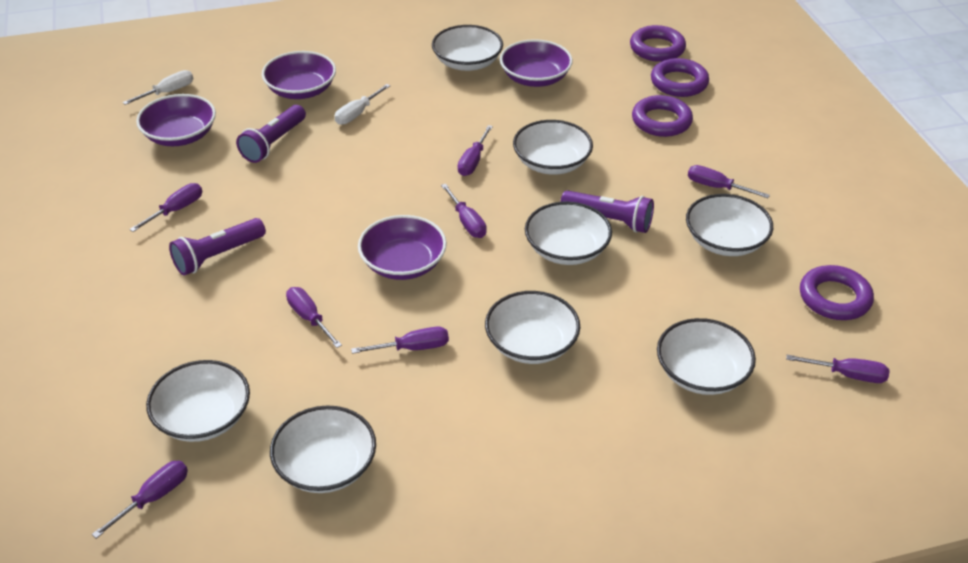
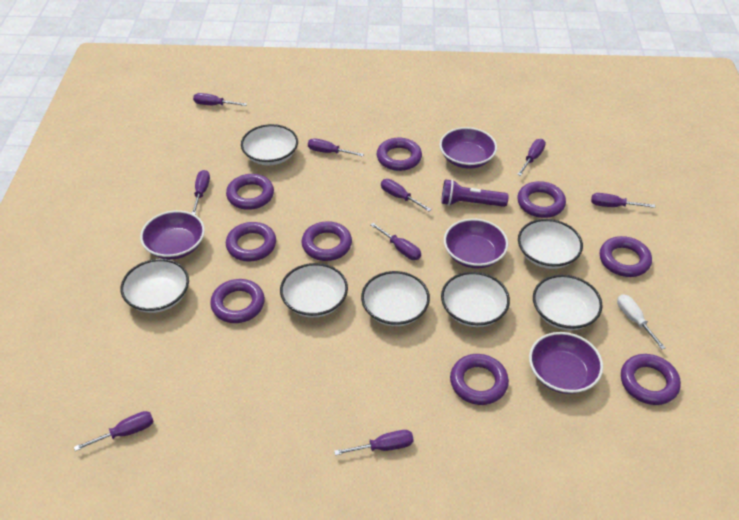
purple flashlight: 3 -> 1
purple ring: 4 -> 9
purple screwdriver: 8 -> 9
white bowl: 8 -> 7
white screwdriver: 2 -> 1

